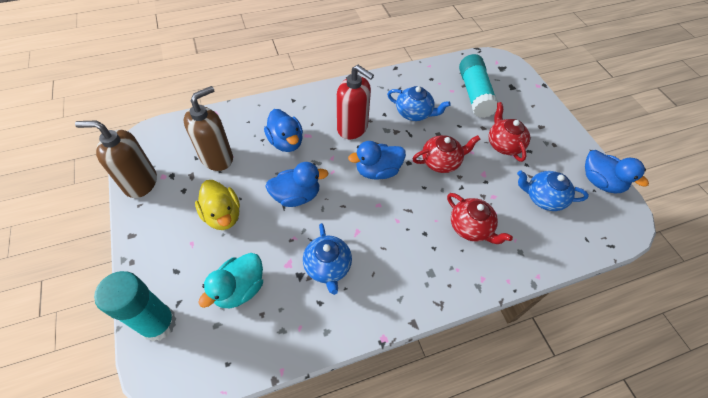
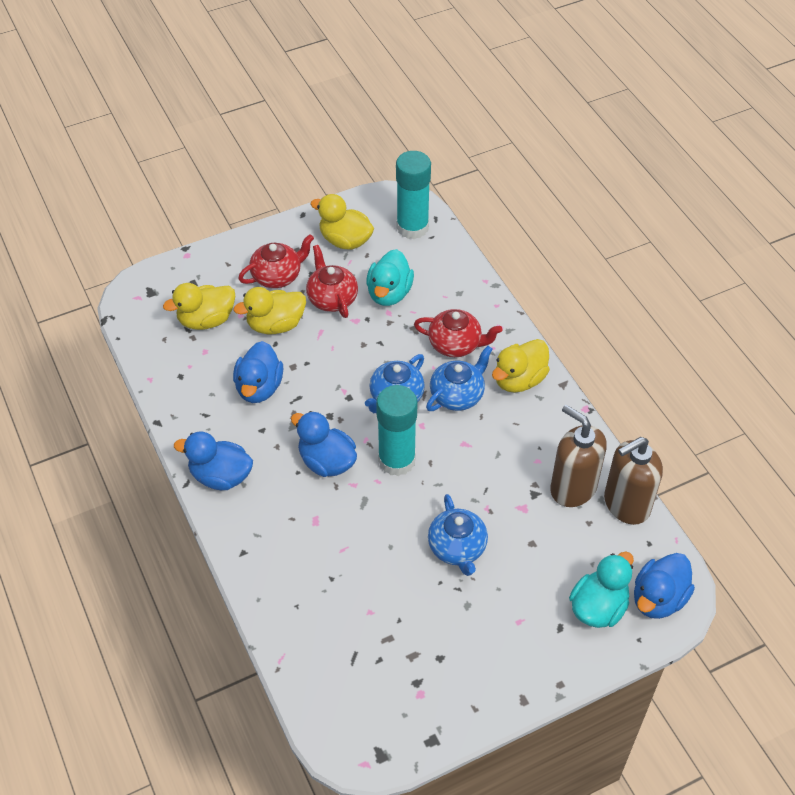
red soap dispenser: 1 -> 0
turquoise duck: 1 -> 2
yellow duck: 1 -> 4

